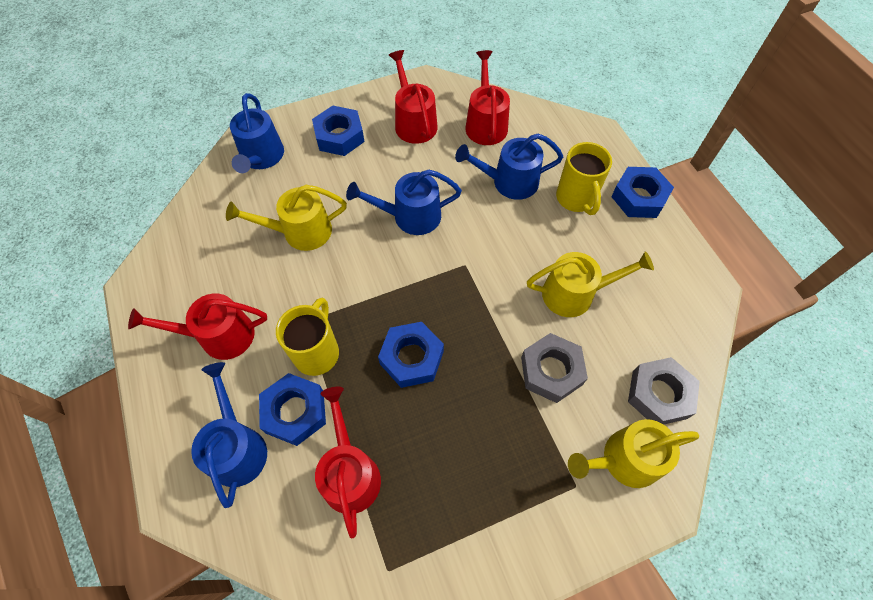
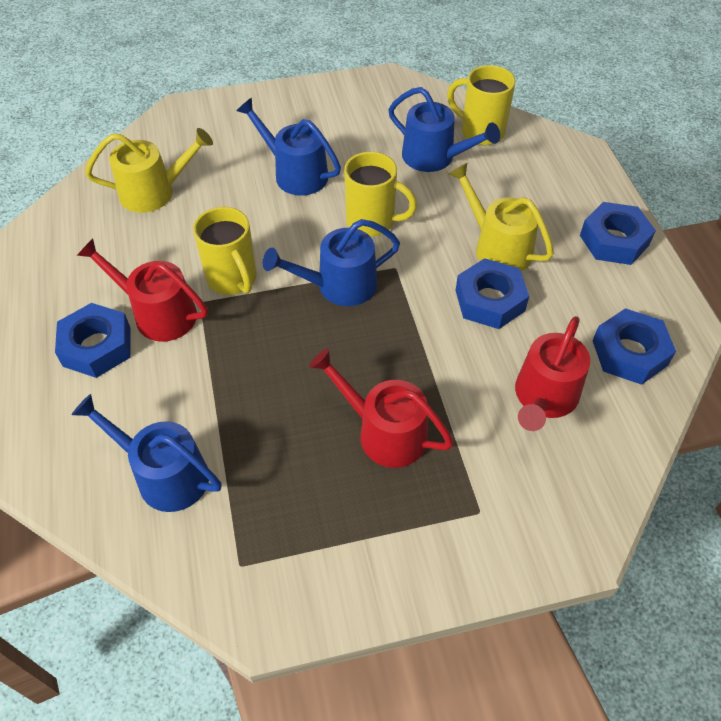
grey nut: 2 -> 0
red watering can: 4 -> 3
yellow mug: 2 -> 3
yellow watering can: 3 -> 2

